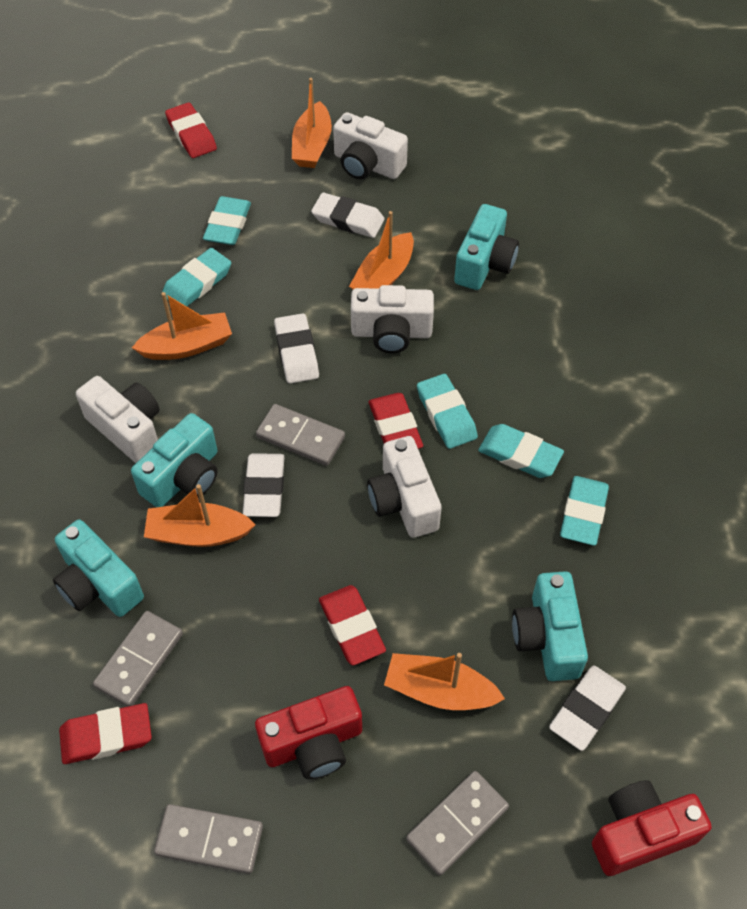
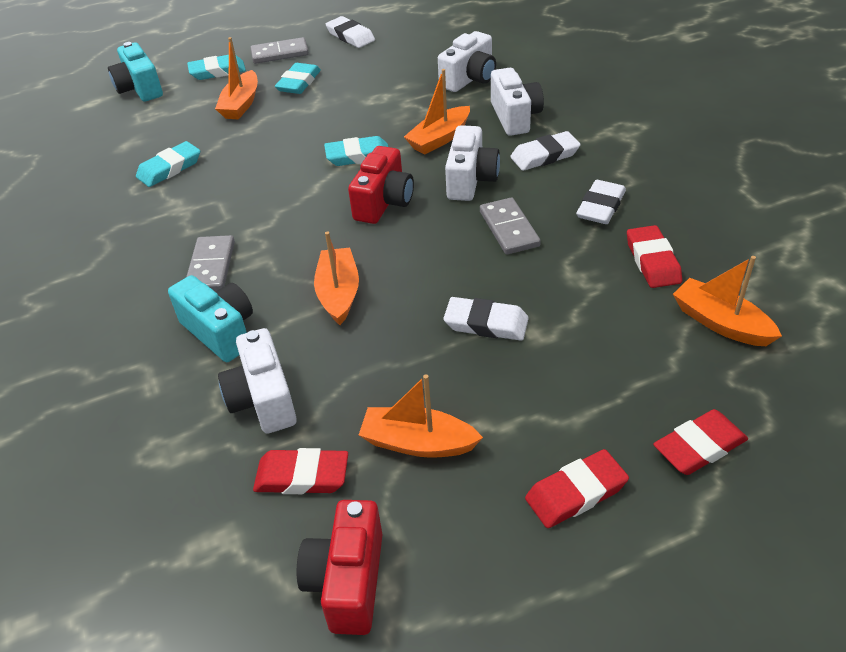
grey domino: 4 -> 3
turquoise camera: 4 -> 2
turquoise eraser: 5 -> 4

